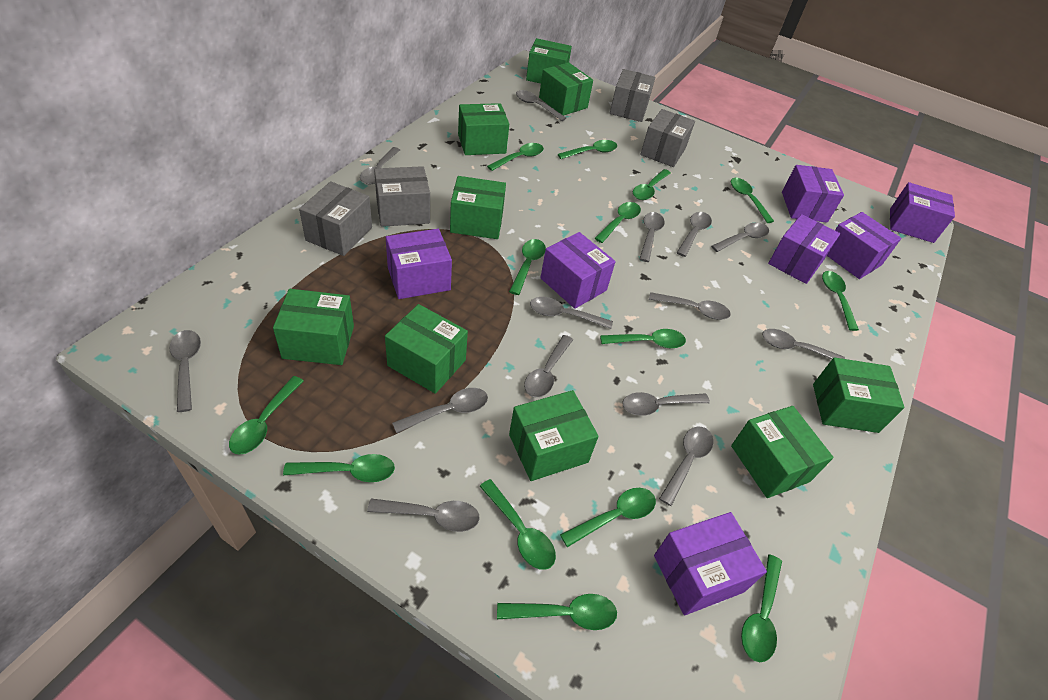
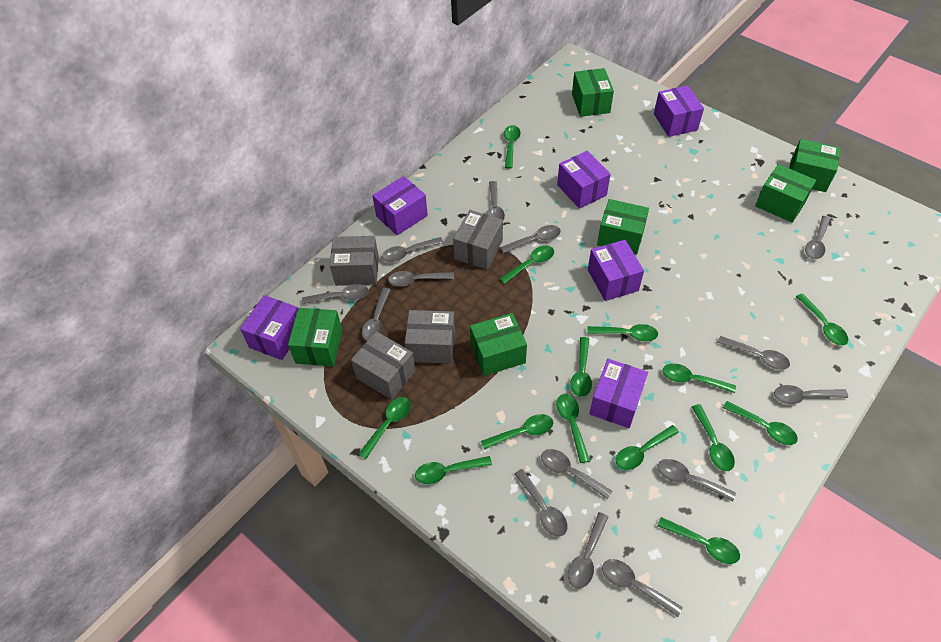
green box: 9 -> 6
purple box: 7 -> 6

